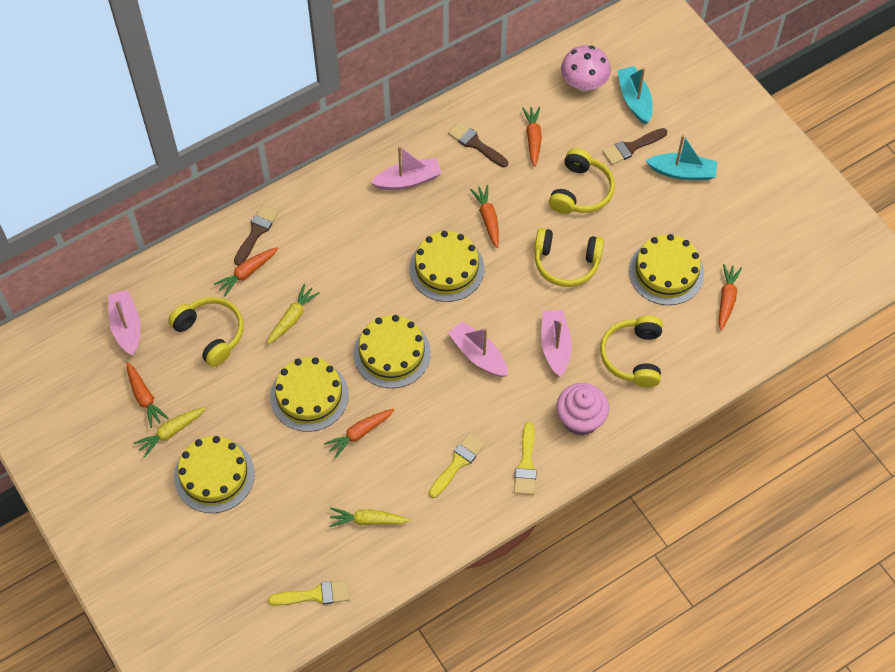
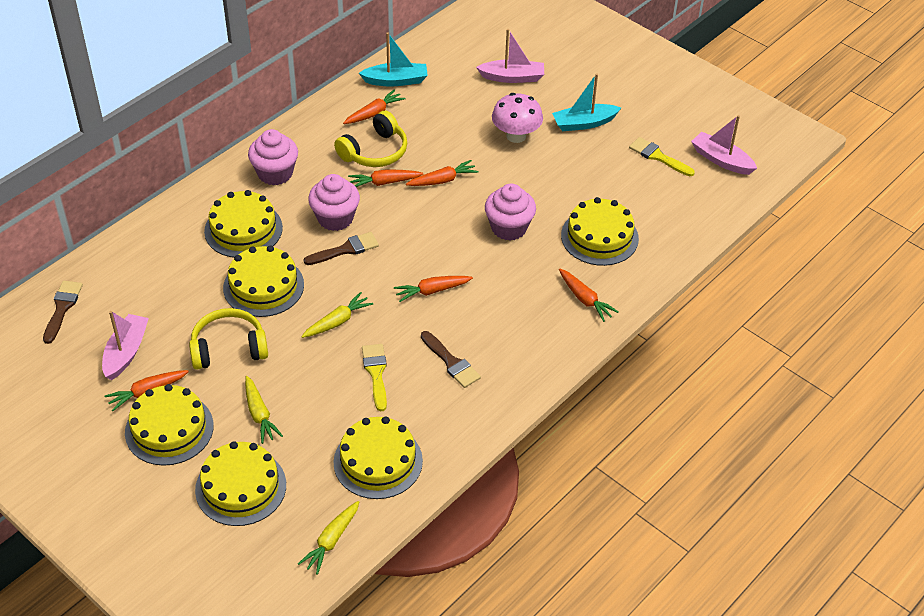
pink boat: 4 -> 3
pink cupcake: 1 -> 3
yellow brush: 3 -> 2
yellow cake: 5 -> 6
yellow headphones: 4 -> 2

